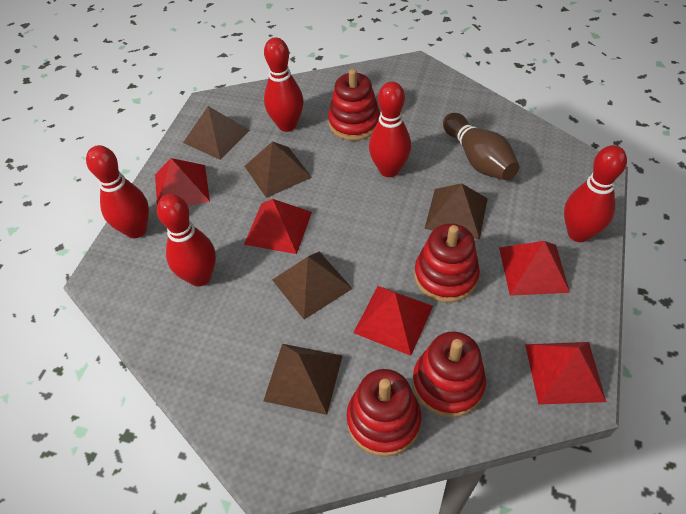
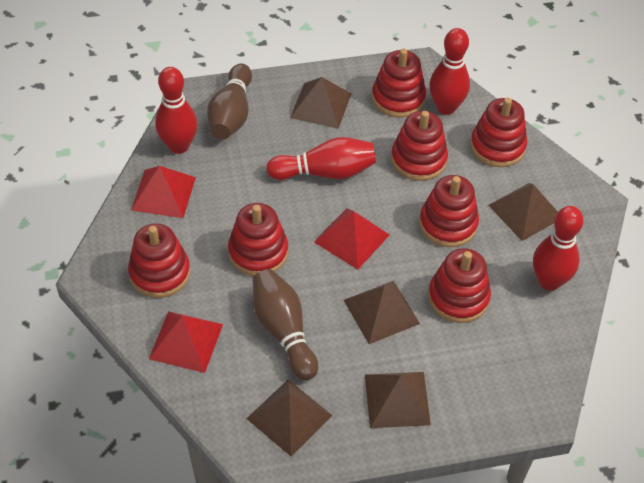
brown bowling pin: 1 -> 2
red bowling pin: 5 -> 4
red pyramid: 5 -> 3
red stacking toy: 4 -> 7

